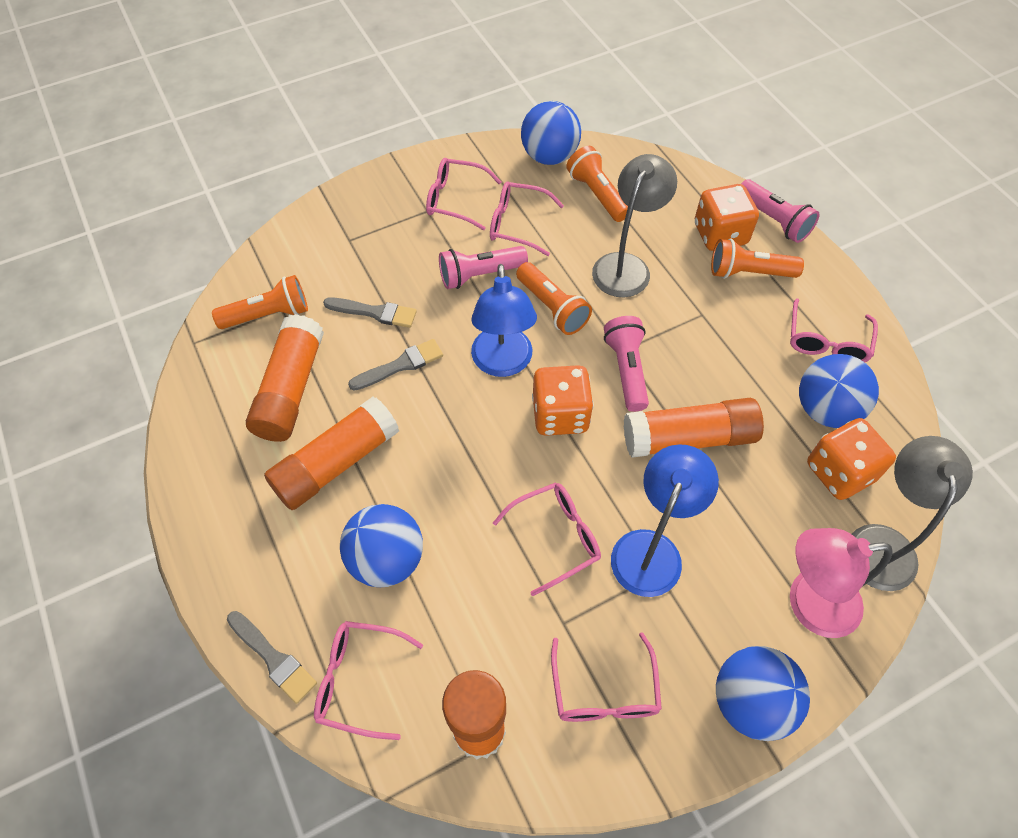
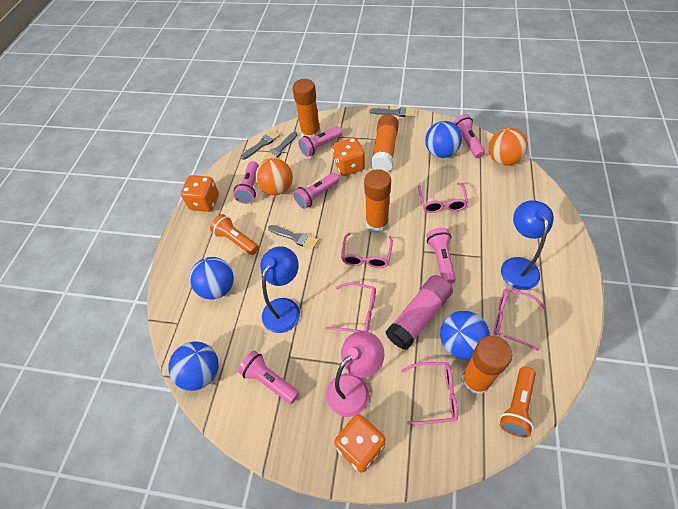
grey brush: 3 -> 4
grey lamp: 2 -> 0
orange ball: 0 -> 2
orange flashlight: 4 -> 2
pink flashlight: 3 -> 6
pink glasses: 6 -> 5
pink glue stick: 0 -> 1

